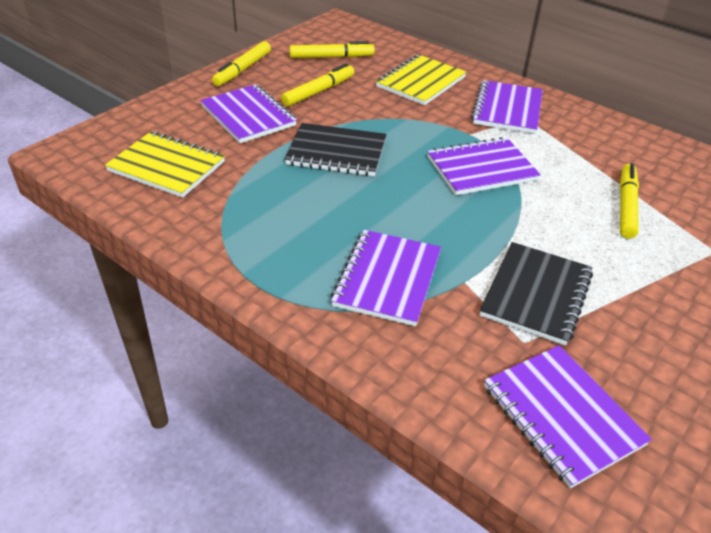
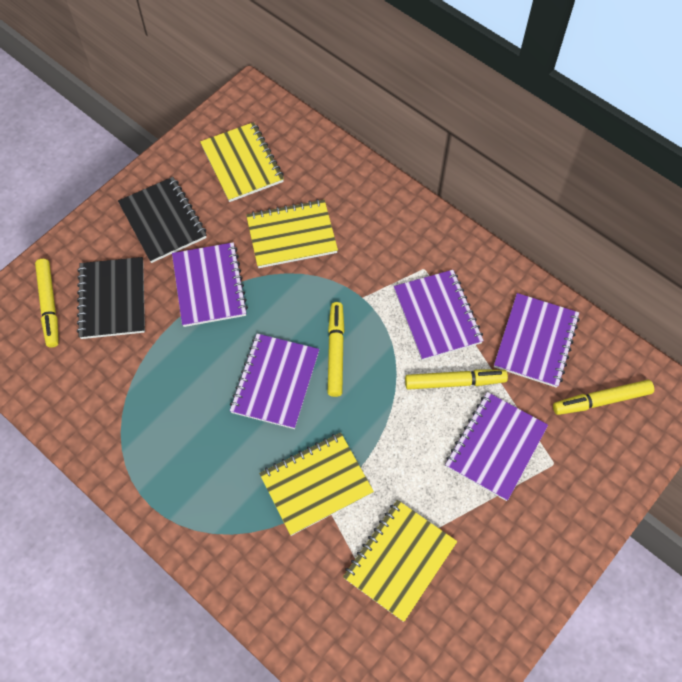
yellow notebook: 2 -> 4

